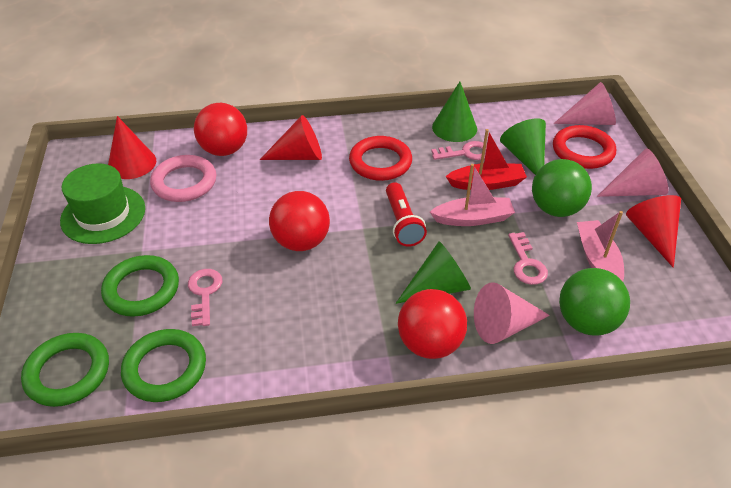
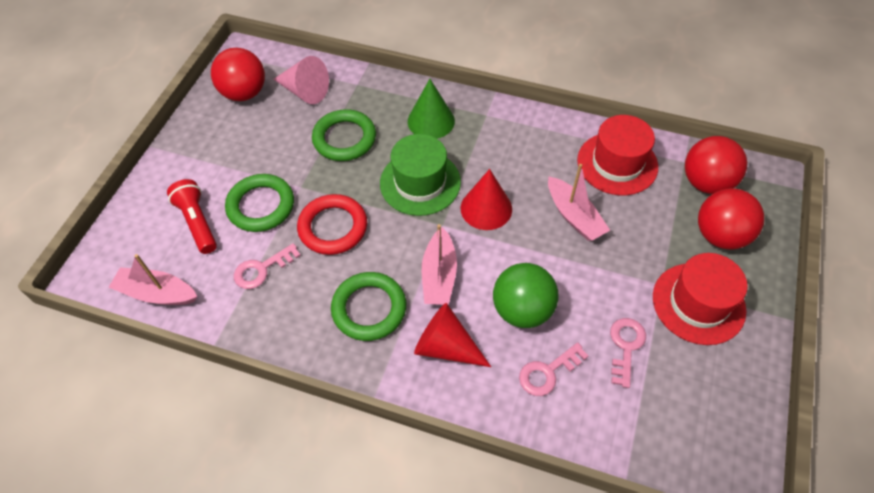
green ball: 2 -> 1
green cone: 3 -> 1
pink boat: 2 -> 3
pink cone: 3 -> 1
pink ring: 1 -> 0
red boat: 1 -> 0
red cone: 3 -> 2
red hat: 0 -> 2
red ring: 2 -> 1

